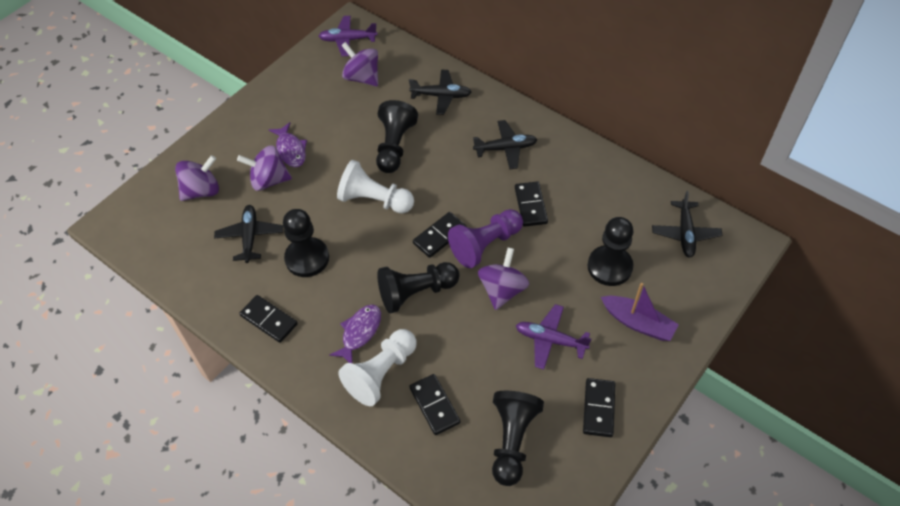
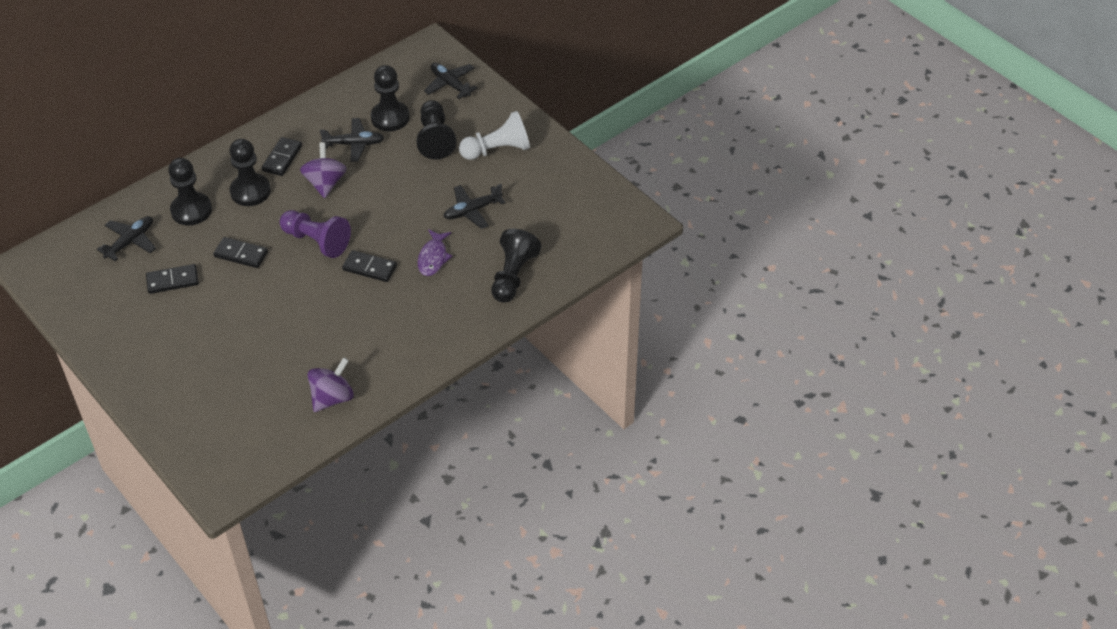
black domino: 5 -> 4
purple boat: 1 -> 0
purple fish: 2 -> 1
purple plane: 2 -> 0
purple spinning top: 4 -> 2
white pawn: 2 -> 1

